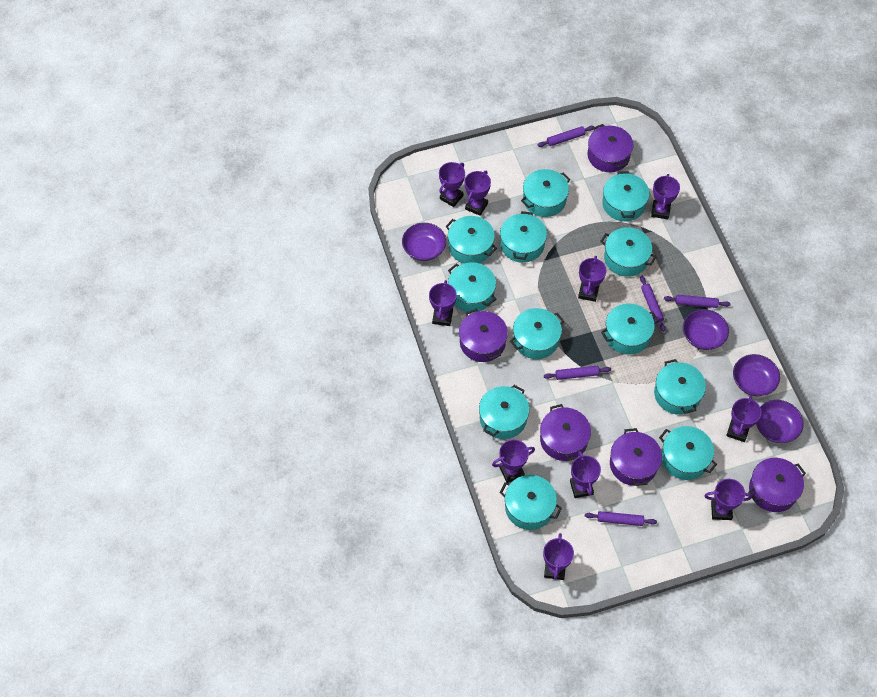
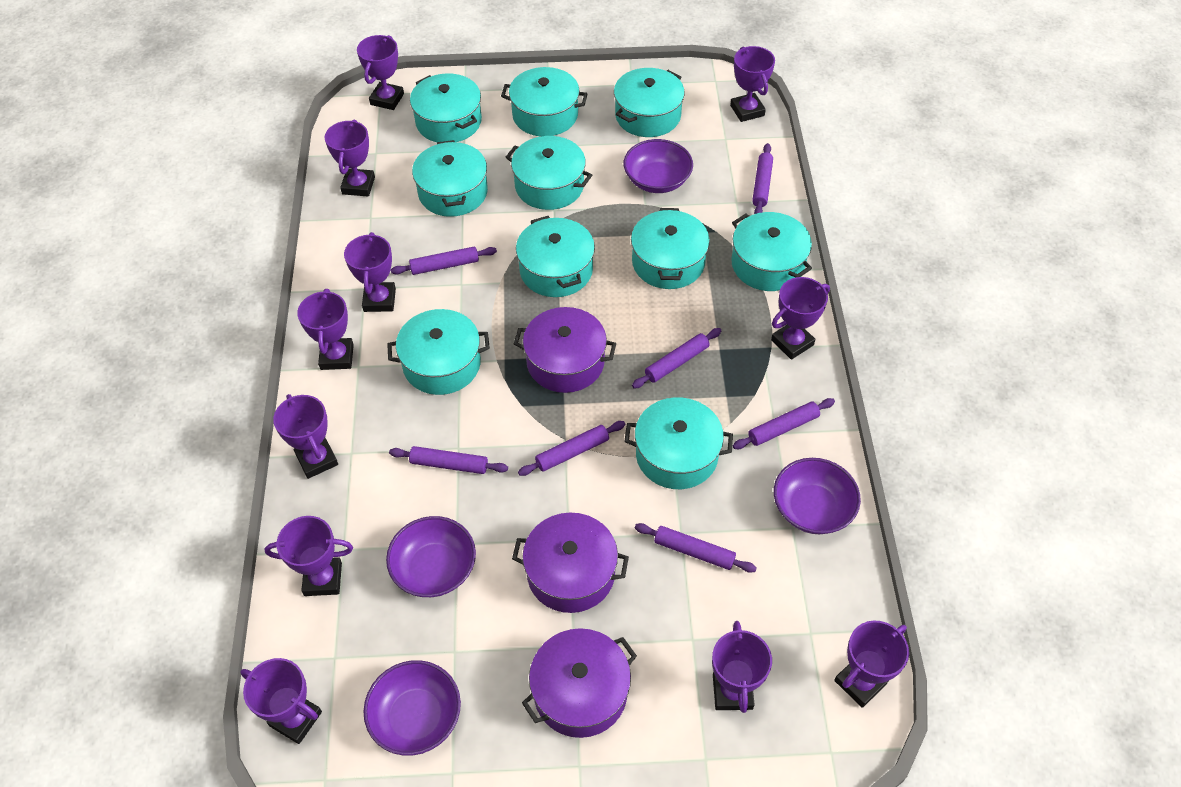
purple pot: 5 -> 3
purple rolling pin: 5 -> 7
purple trophy: 10 -> 11
turquoise pot: 12 -> 10

